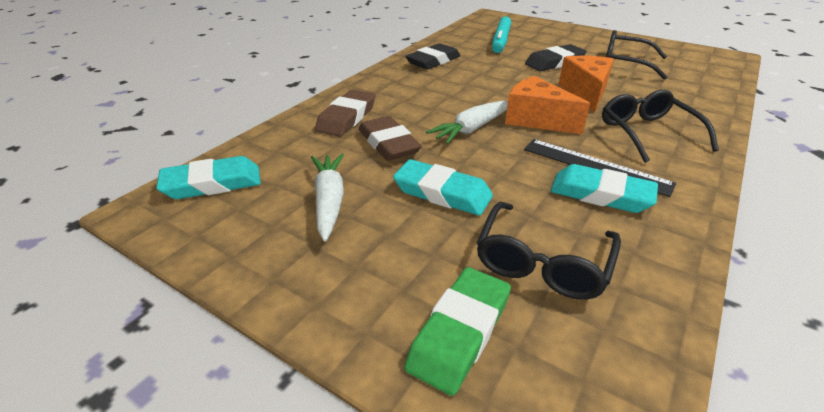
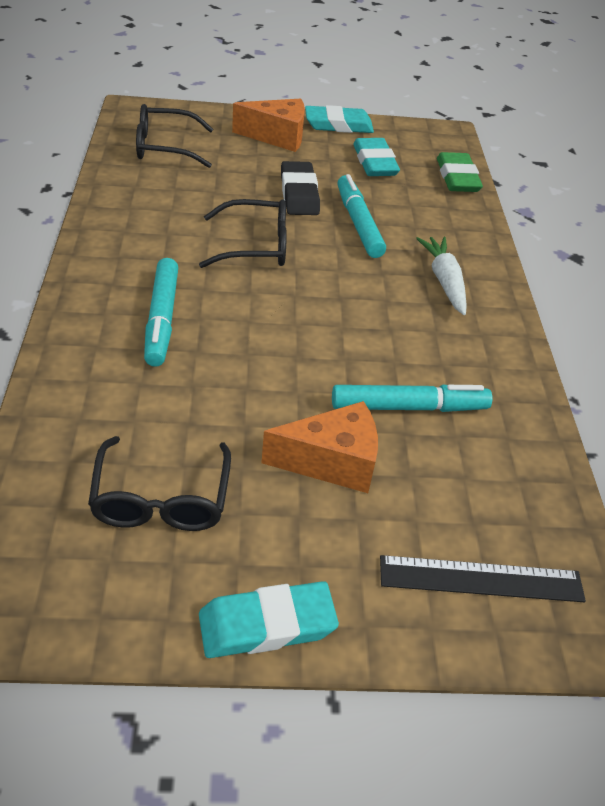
black eraser: 2 -> 1
brown eraser: 2 -> 0
turquoise marker: 1 -> 3
white carrot: 2 -> 1

